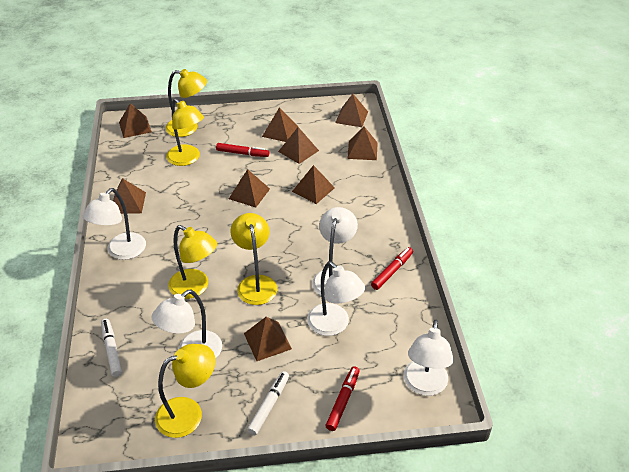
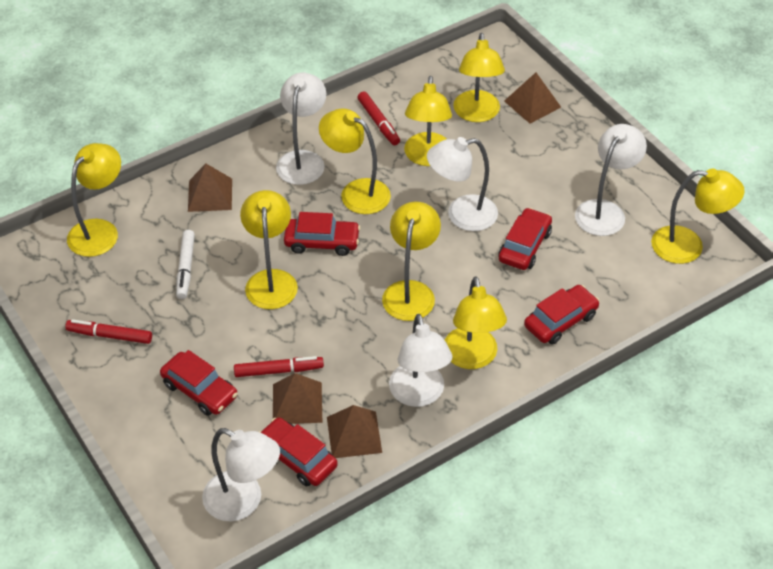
brown pyramid: 9 -> 4
red car: 0 -> 5
white marker: 2 -> 1
yellow lamp: 5 -> 8

